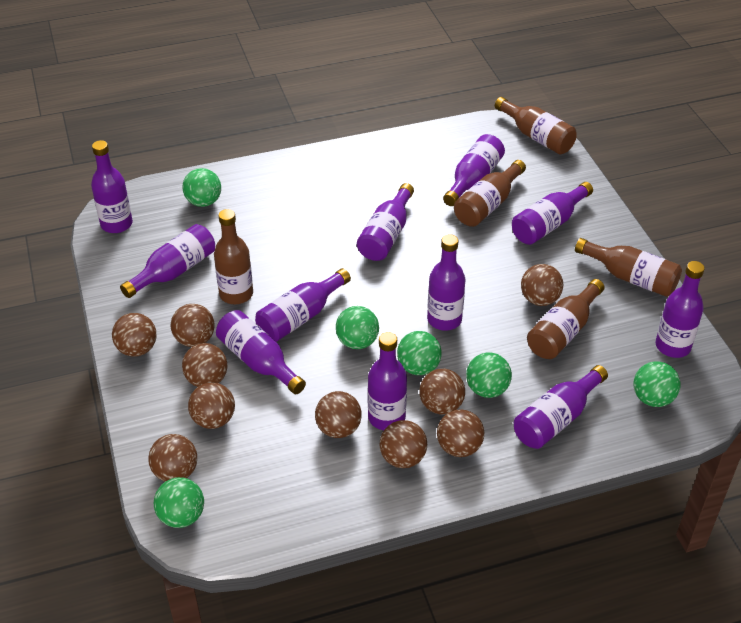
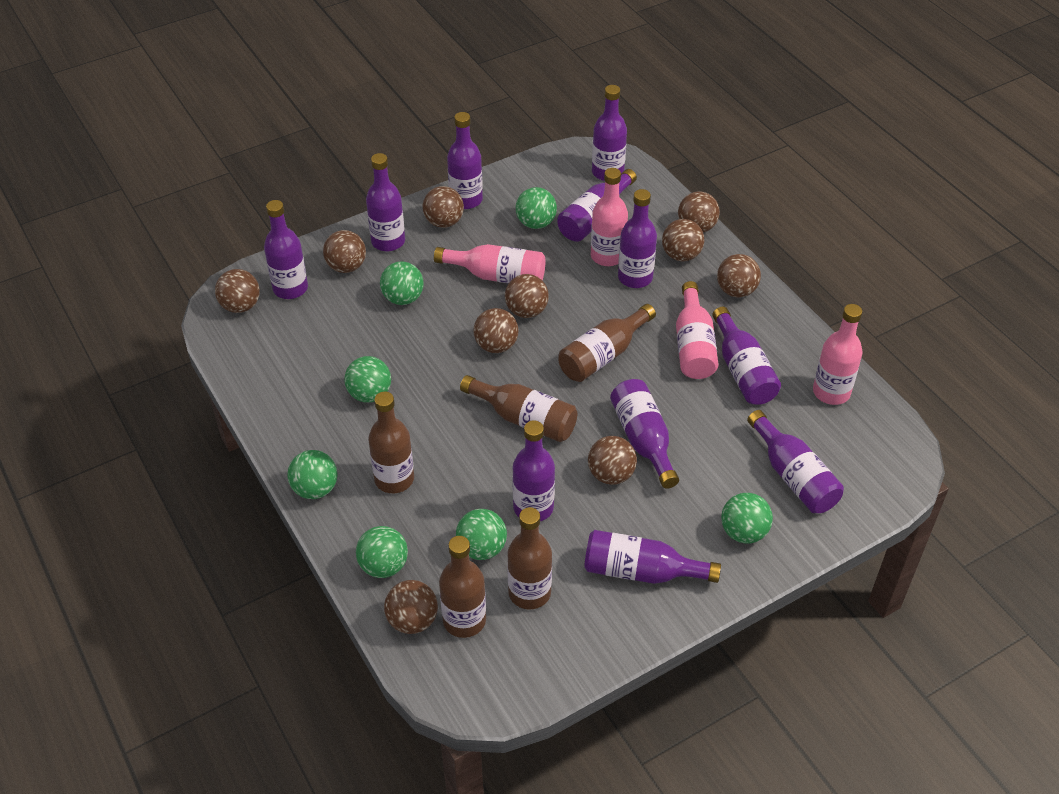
green ball: 6 -> 7
pink bottle: 0 -> 4

